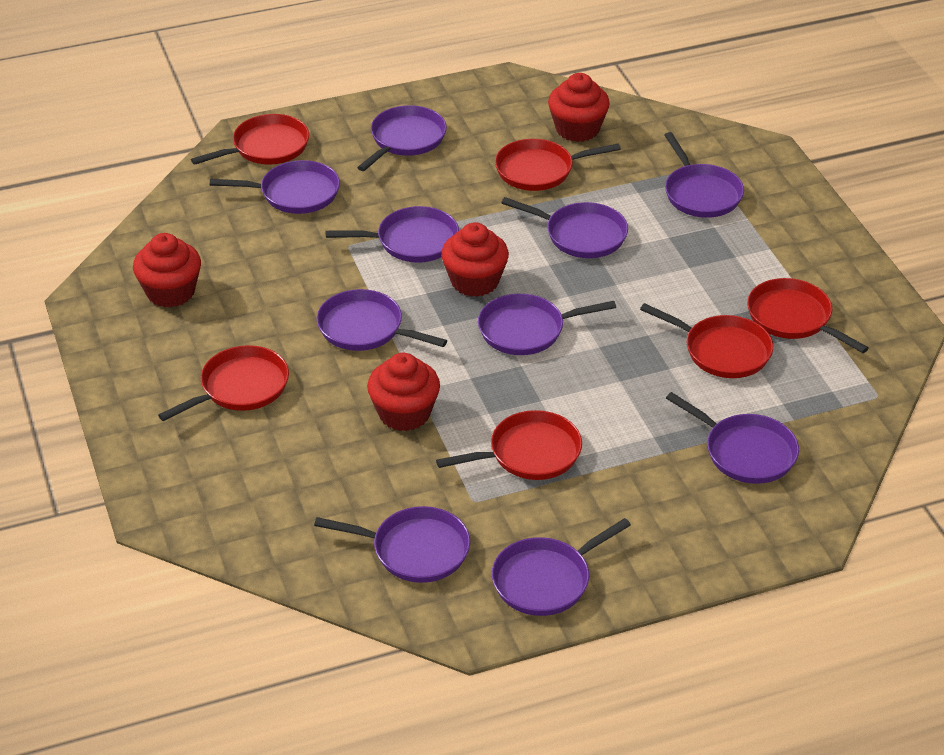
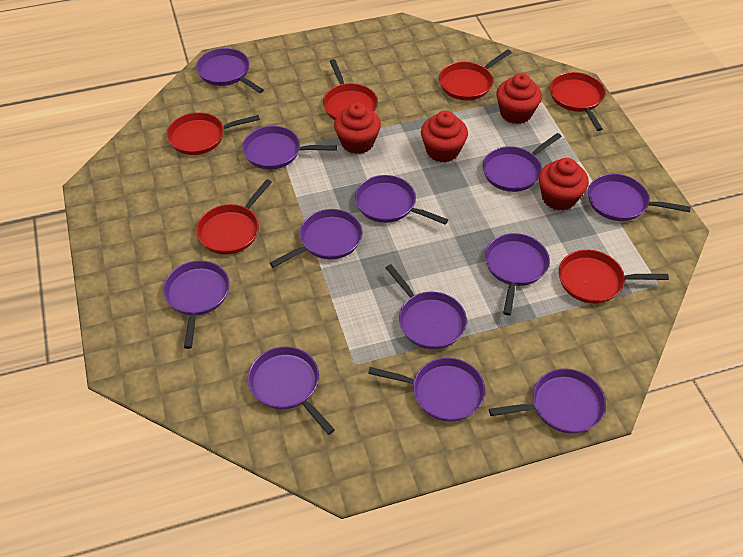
purple pan: 10 -> 12

